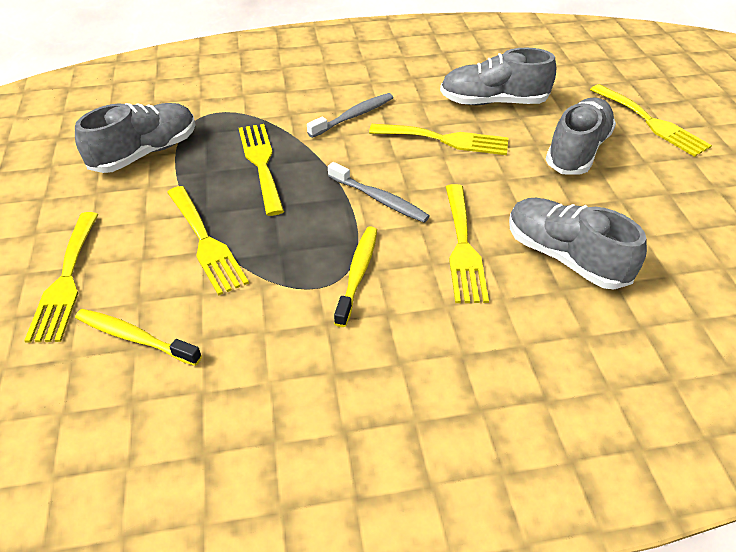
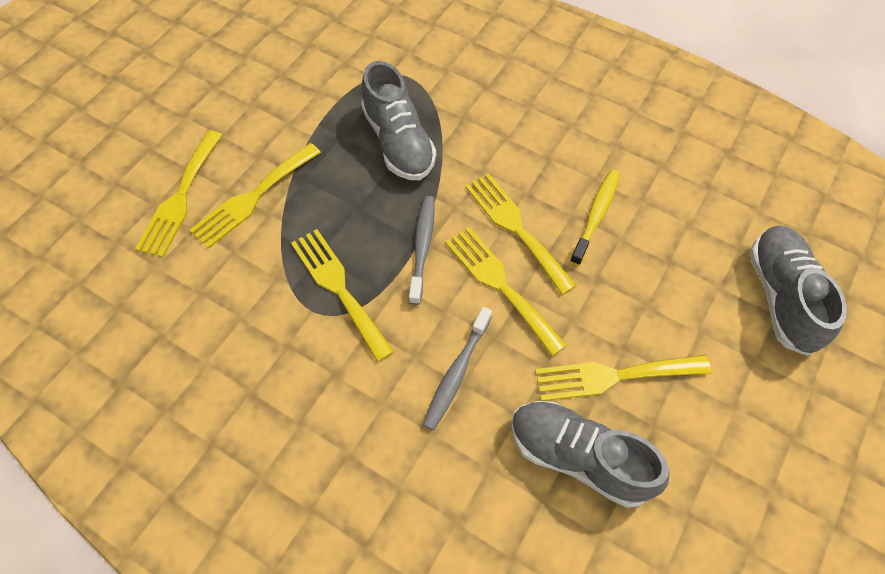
grey shoe: 4 -> 3
yellow toothbrush: 2 -> 1

